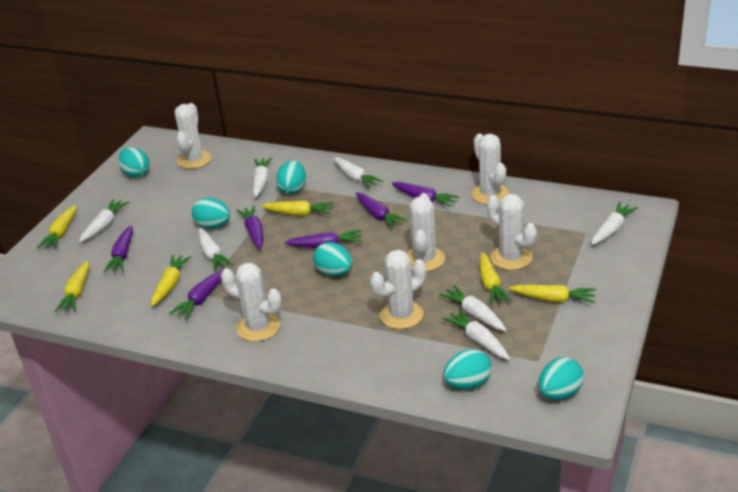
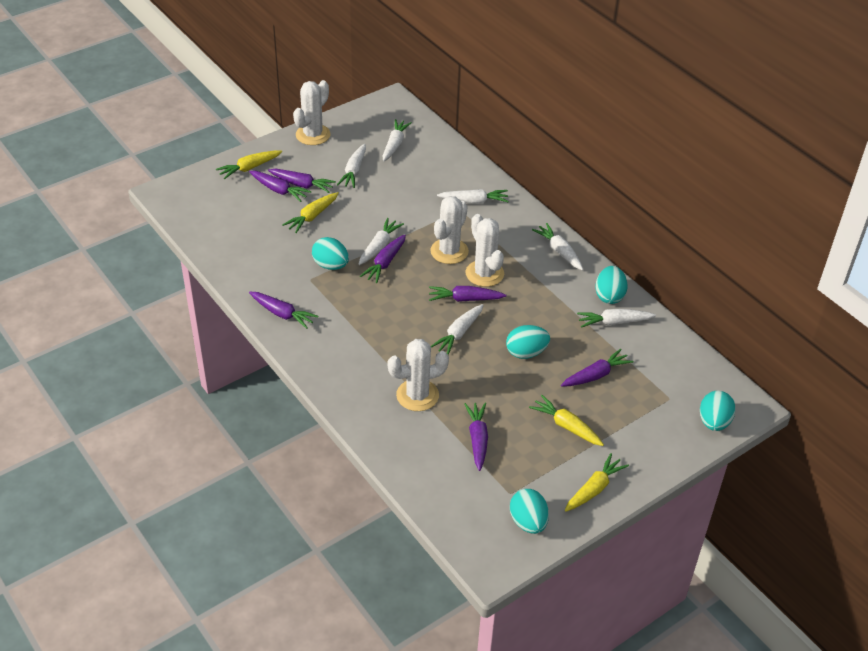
purple carrot: 6 -> 7
turquoise egg: 6 -> 5
white cactus: 6 -> 4
yellow carrot: 6 -> 4

